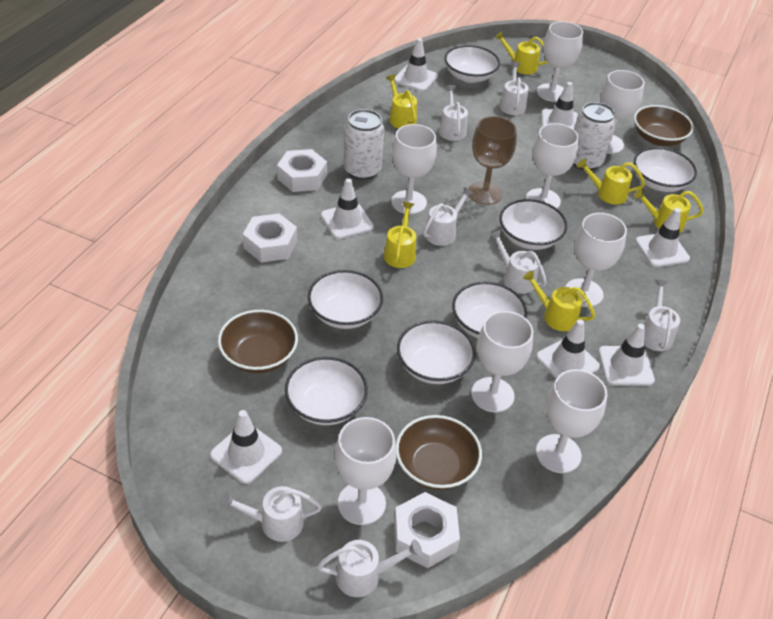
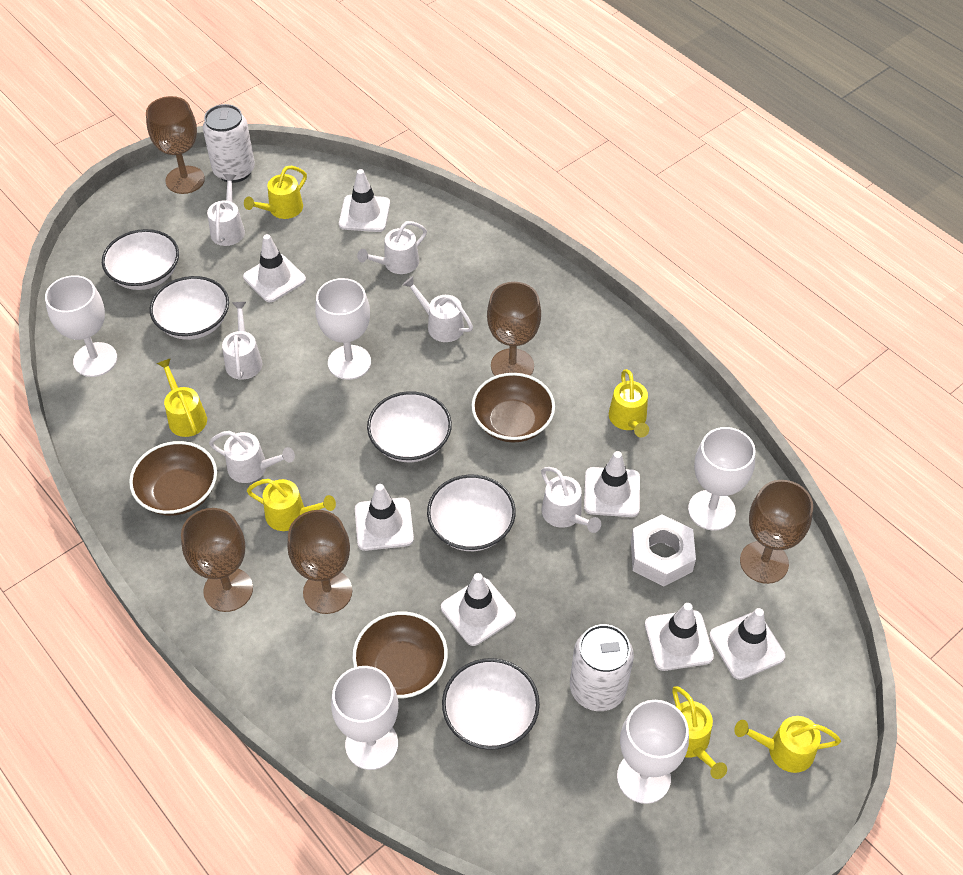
brown goblet: 1 -> 5
white bowl: 7 -> 5
white goblet: 8 -> 5
white nut: 3 -> 1
white watering can: 7 -> 6

